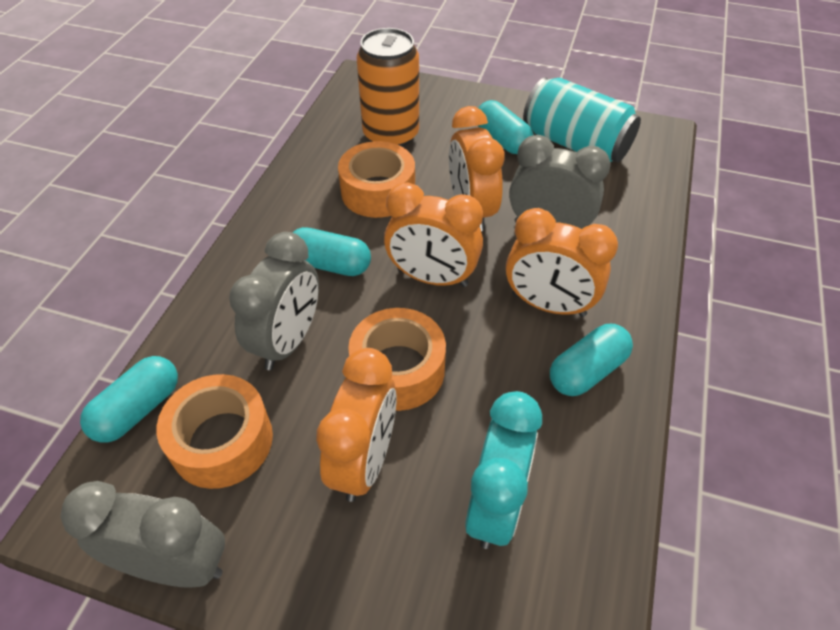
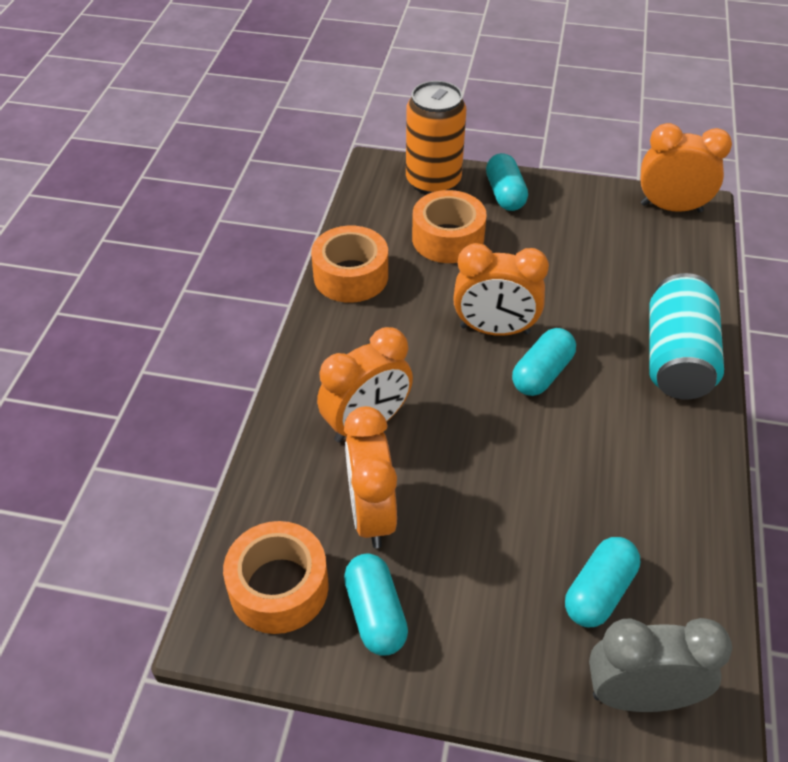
grey clock: 3 -> 1
turquoise clock: 1 -> 0

